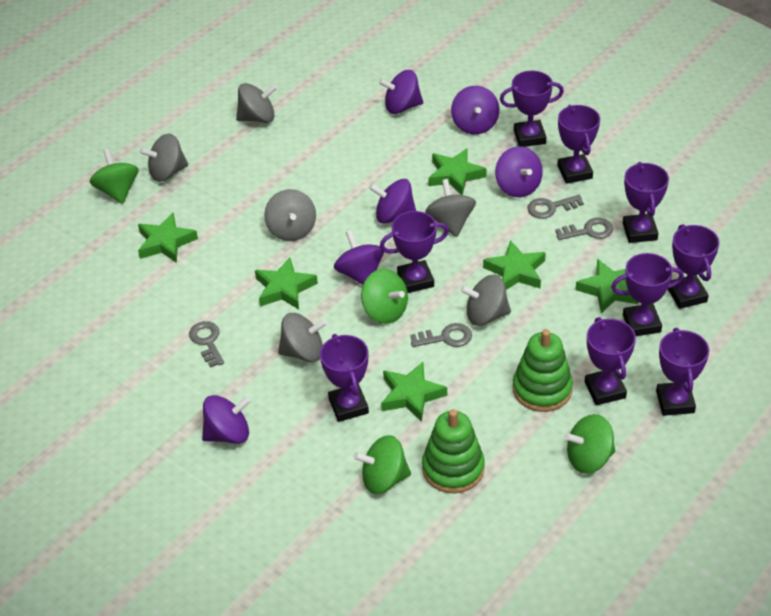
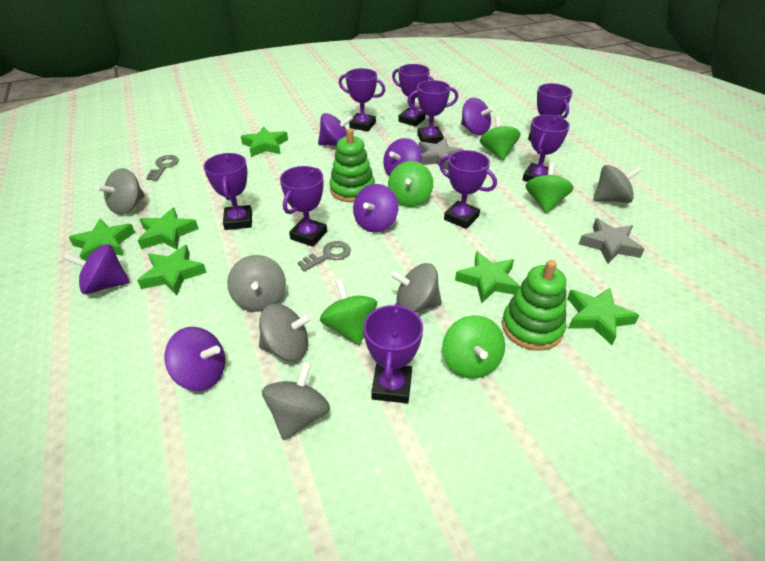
green spinning top: 4 -> 5
grey key: 4 -> 2
grey star: 0 -> 2

